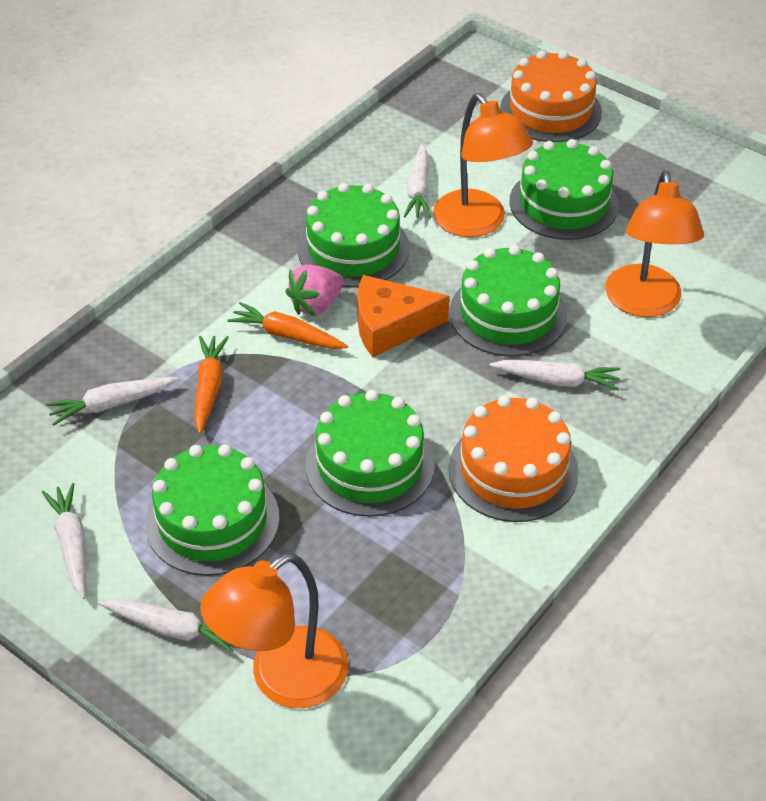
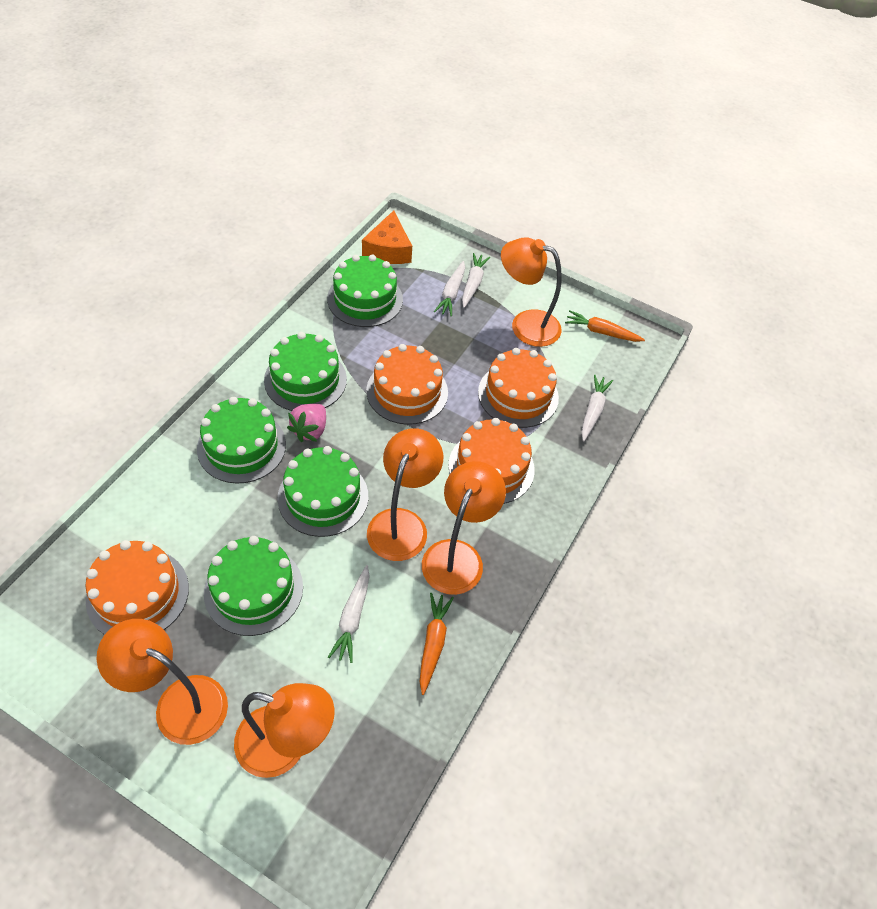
orange cake: 2 -> 4
orange lamp: 3 -> 5
white carrot: 5 -> 4

